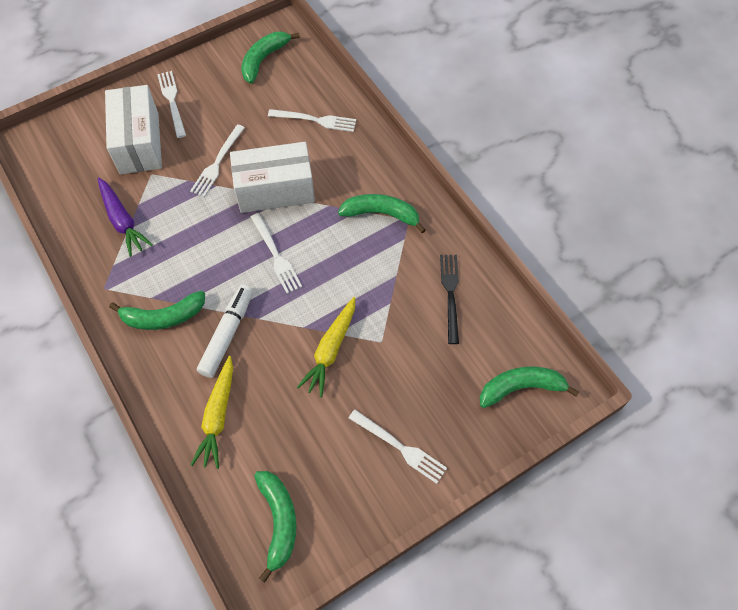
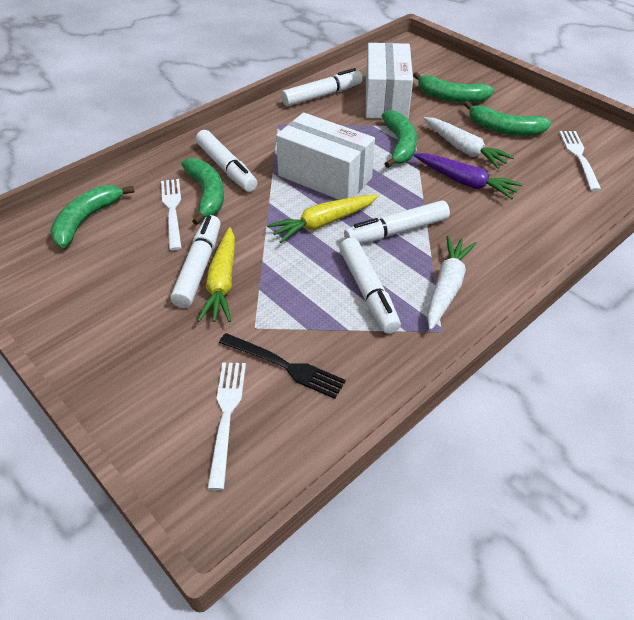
white carrot: 0 -> 2
white fork: 5 -> 3
white marker: 1 -> 5

